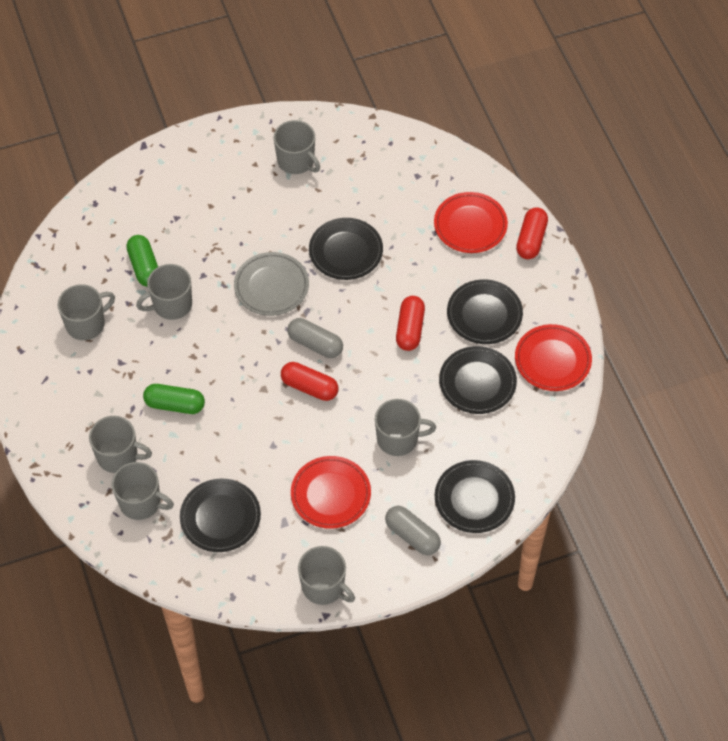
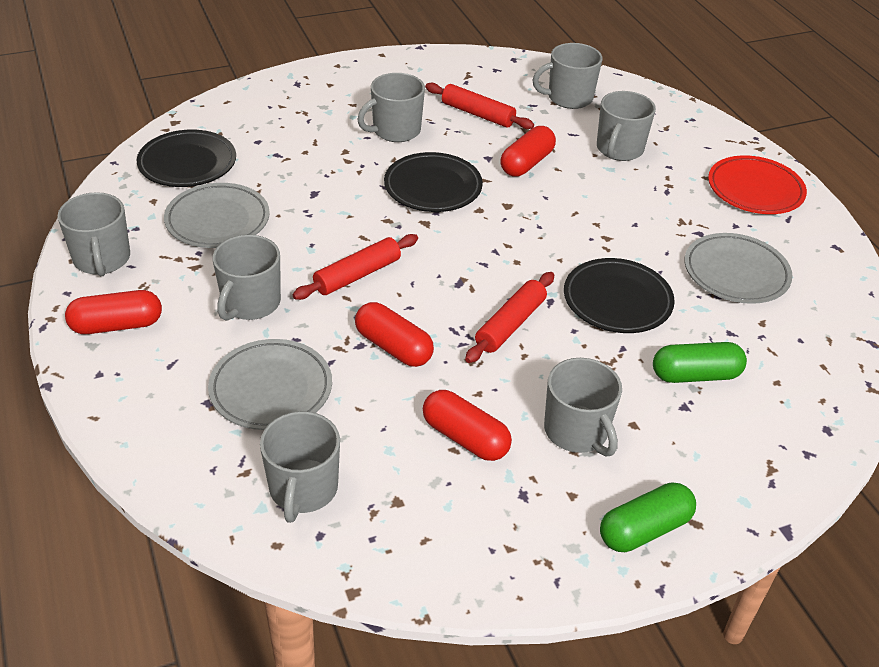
black plate: 5 -> 3
grey capsule: 2 -> 0
grey plate: 1 -> 3
red capsule: 3 -> 4
red plate: 3 -> 1
red rolling pin: 0 -> 3

